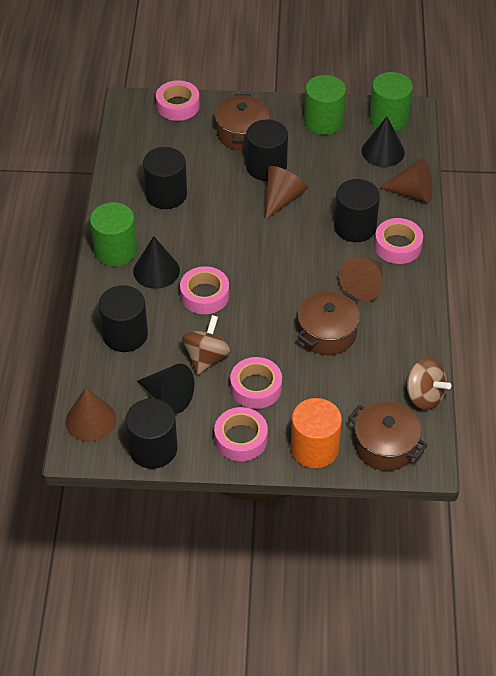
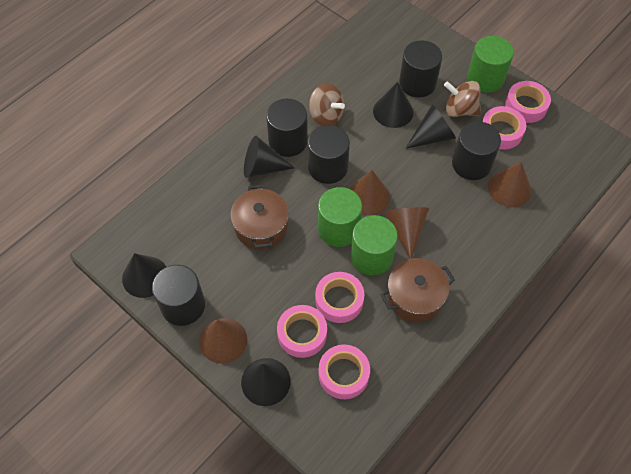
black cone: 3 -> 5
brown pot: 3 -> 2
orange cylinder: 1 -> 0

